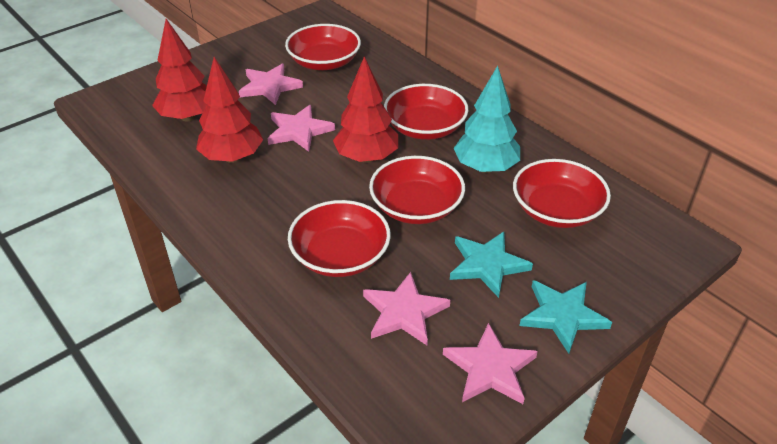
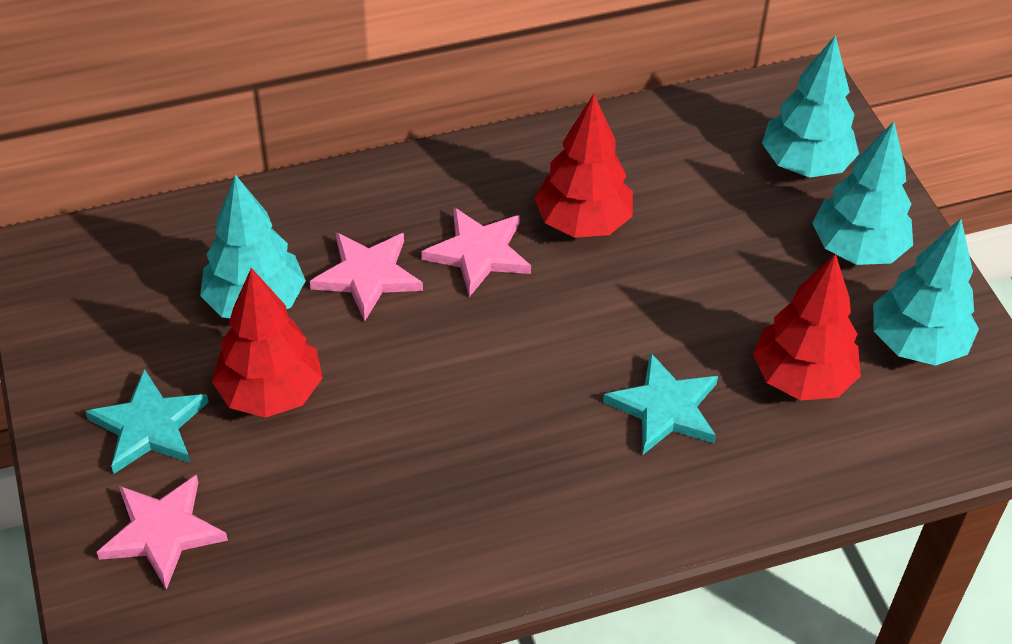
pink star: 4 -> 3
red bowl: 5 -> 0
turquoise tree: 1 -> 4

